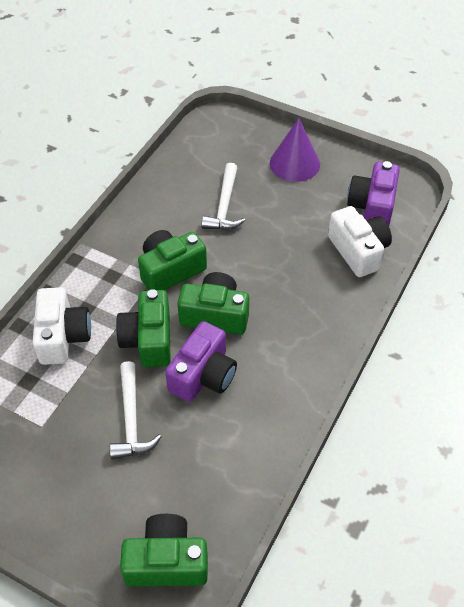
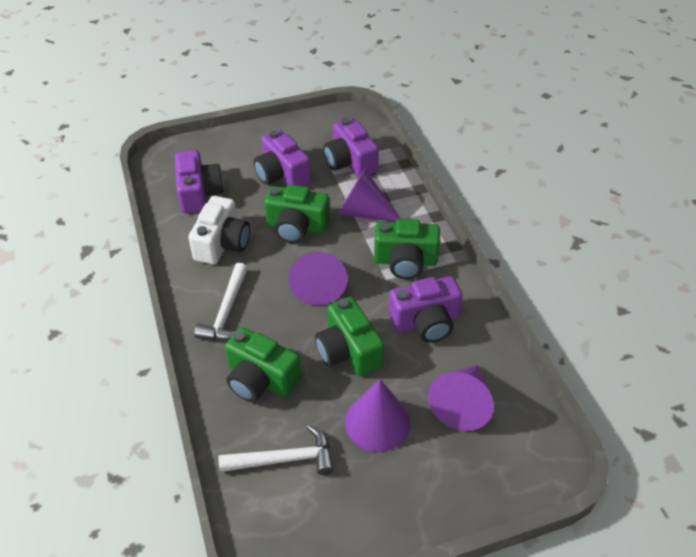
purple camera: 2 -> 4
purple cone: 1 -> 4
white camera: 2 -> 1

